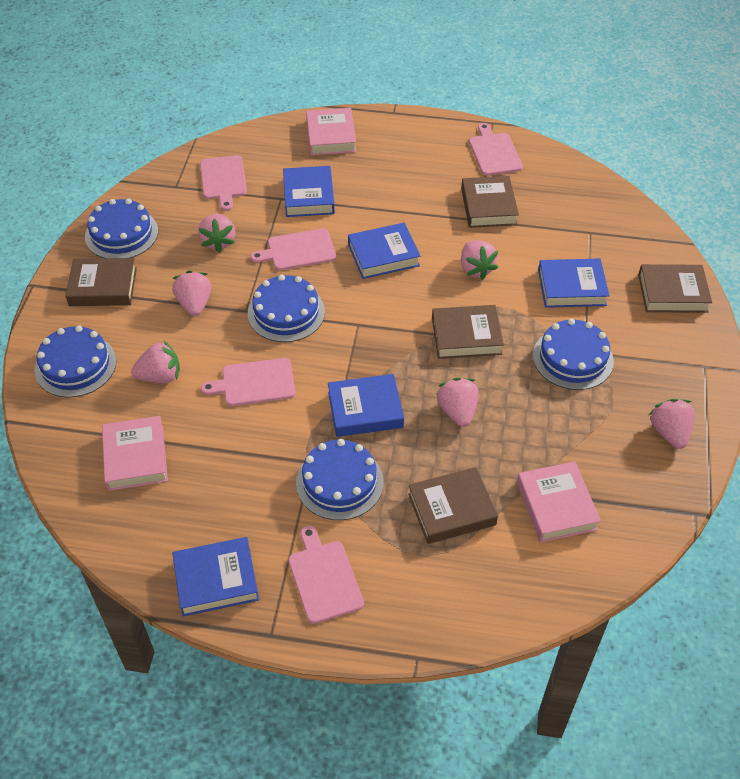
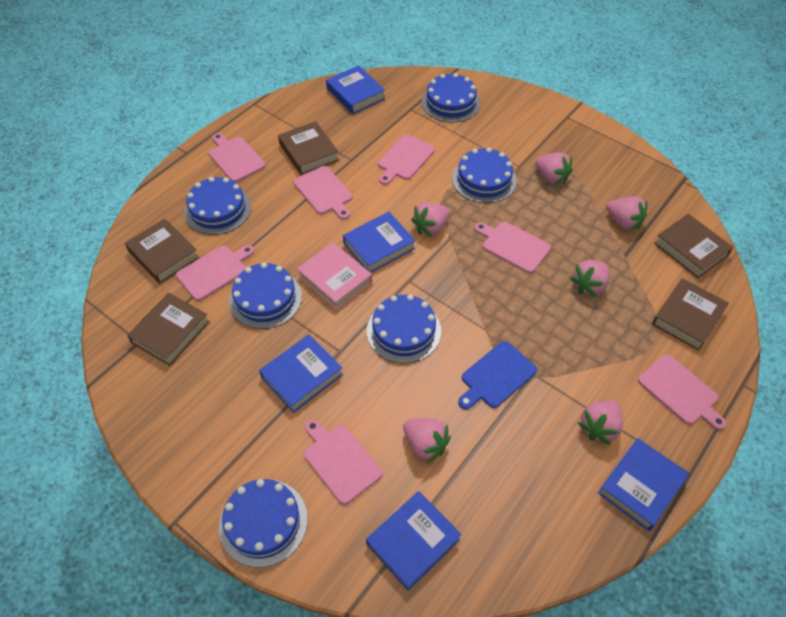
blue cake: 5 -> 6
blue cutting board: 0 -> 1
pink book: 3 -> 1
pink cutting board: 5 -> 7

